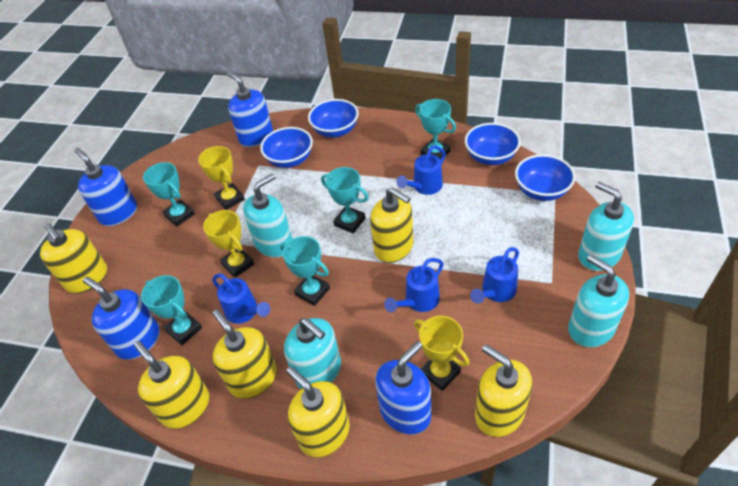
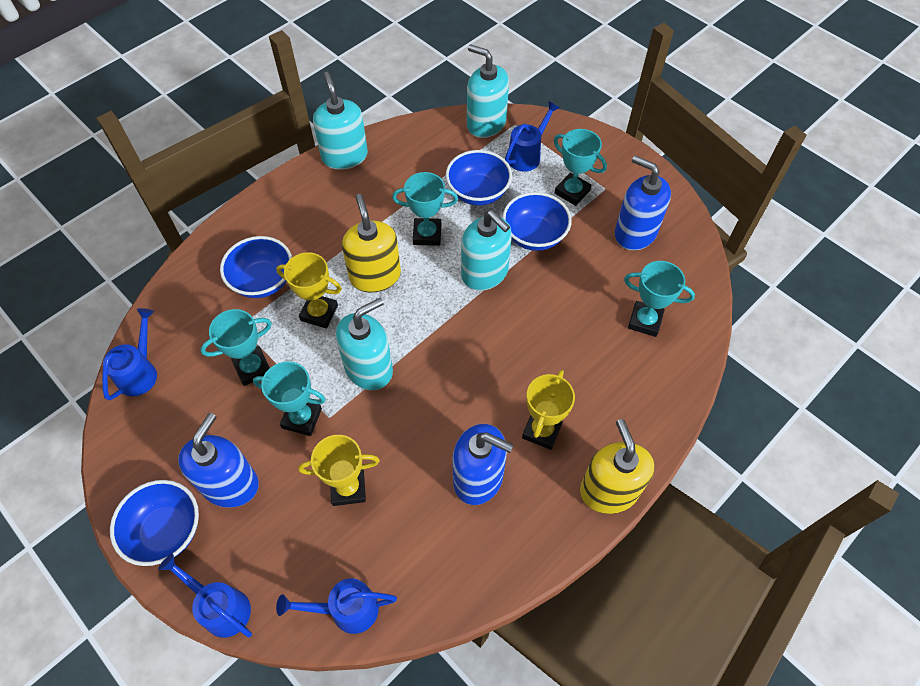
blue soap dispenser: 4 -> 3
yellow soap dispenser: 6 -> 2

